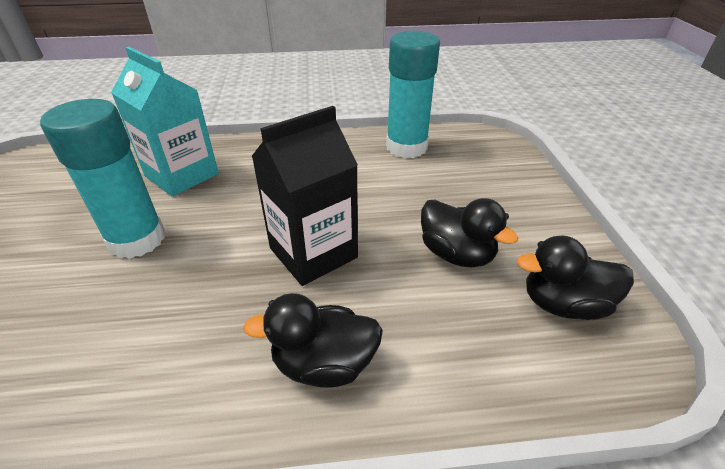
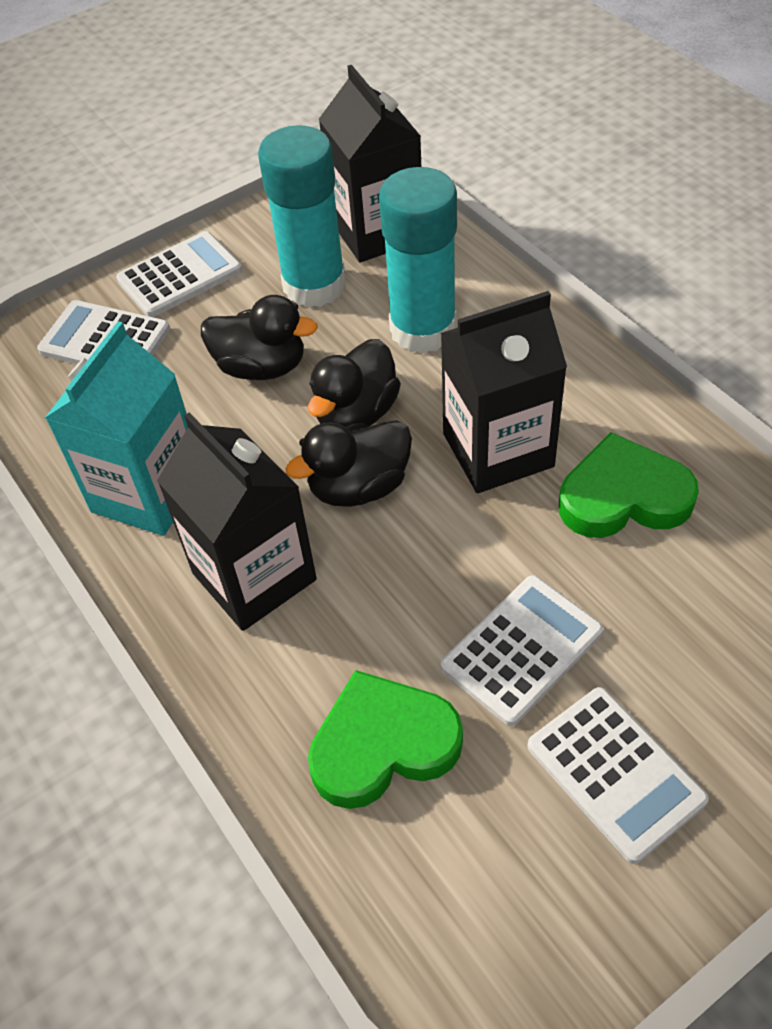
black carton: 1 -> 3
green heart: 0 -> 2
white calculator: 0 -> 4

